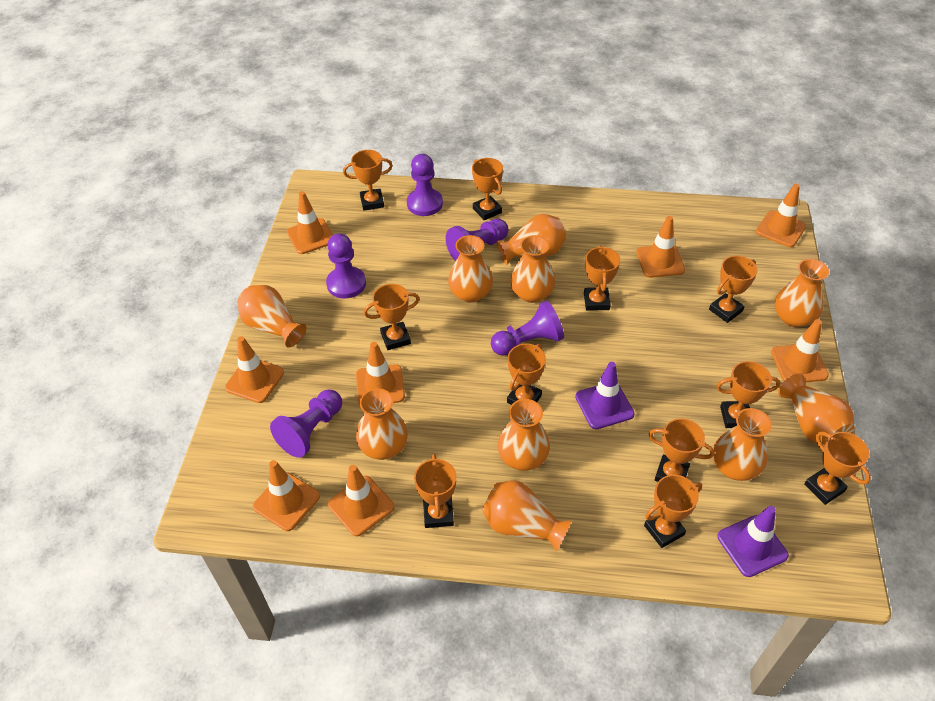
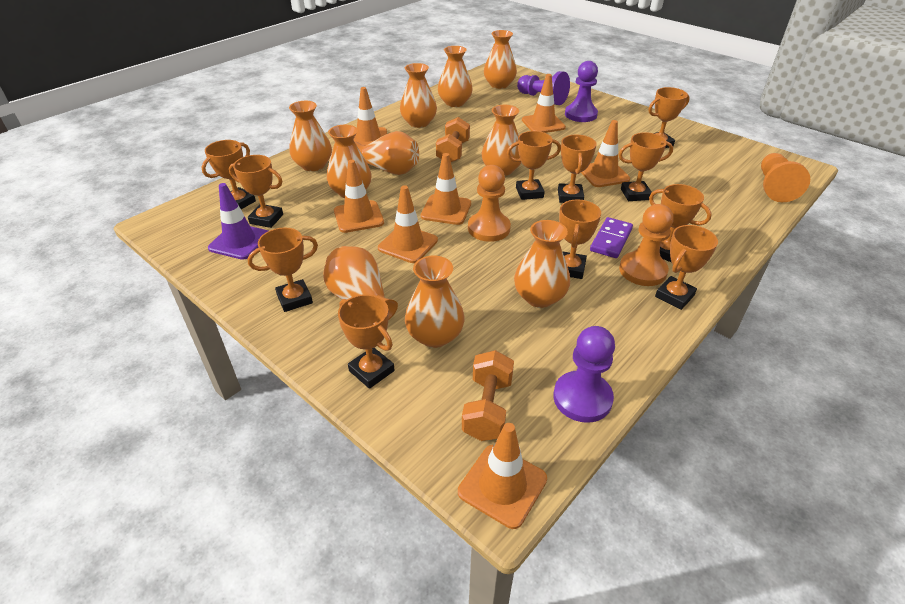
orange dumbbell: 0 -> 2
orange pawn: 0 -> 3
orange traffic cone: 8 -> 7
purple domino: 0 -> 1
purple pawn: 5 -> 3
purple traffic cone: 2 -> 1

